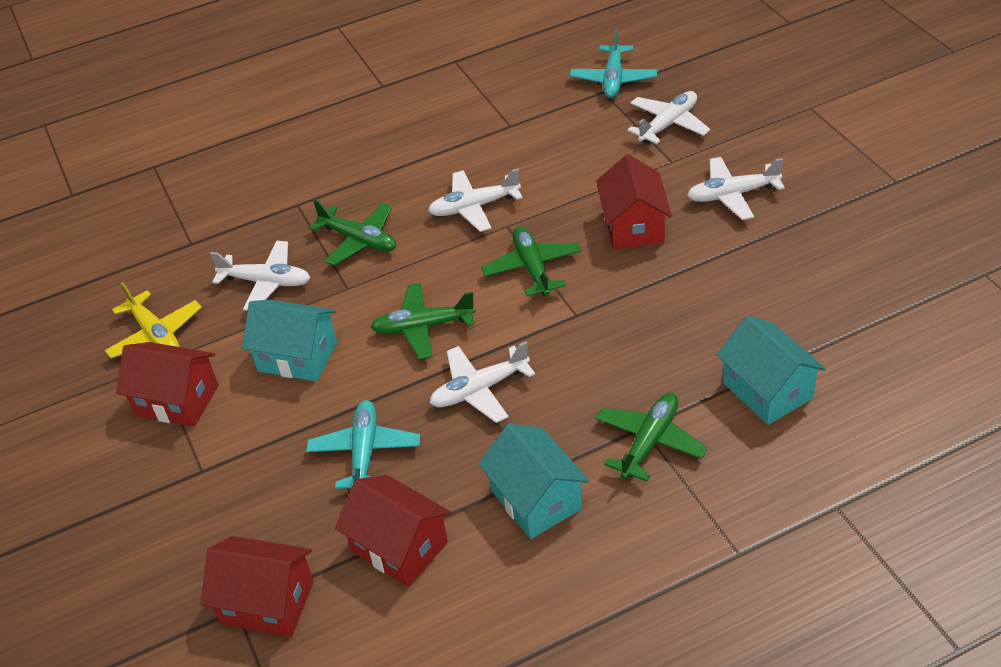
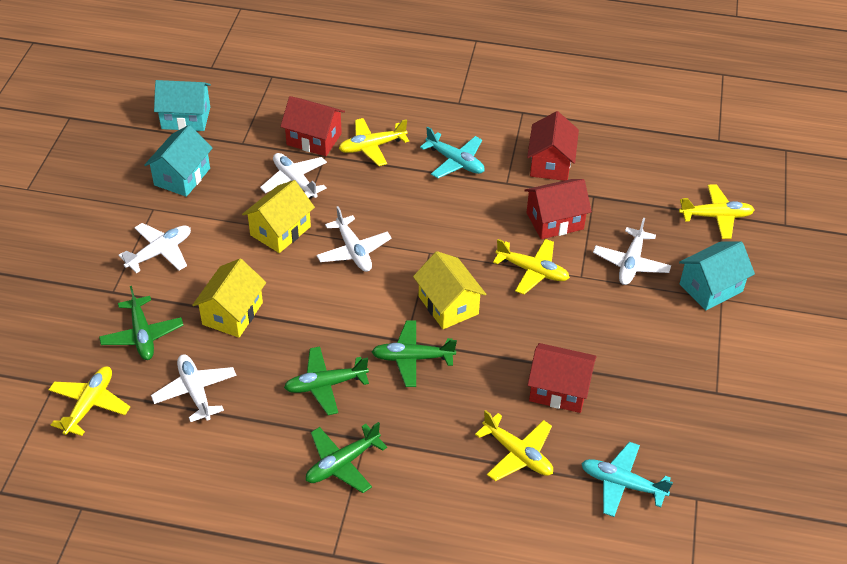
yellow house: 0 -> 3
yellow plane: 1 -> 5

